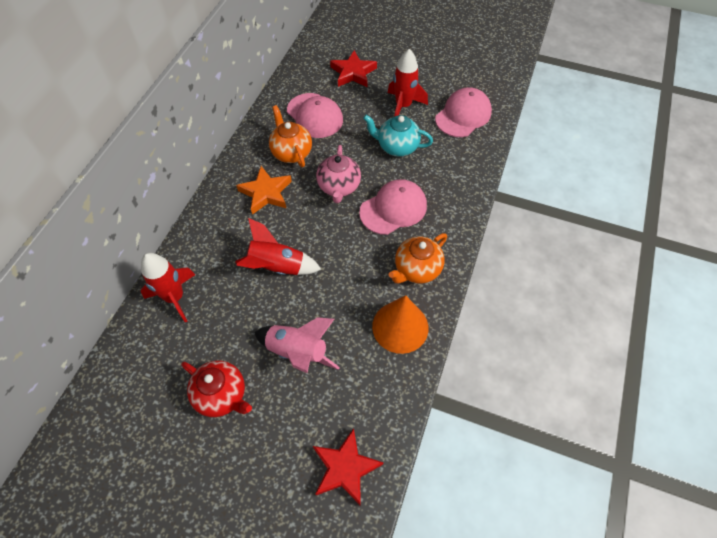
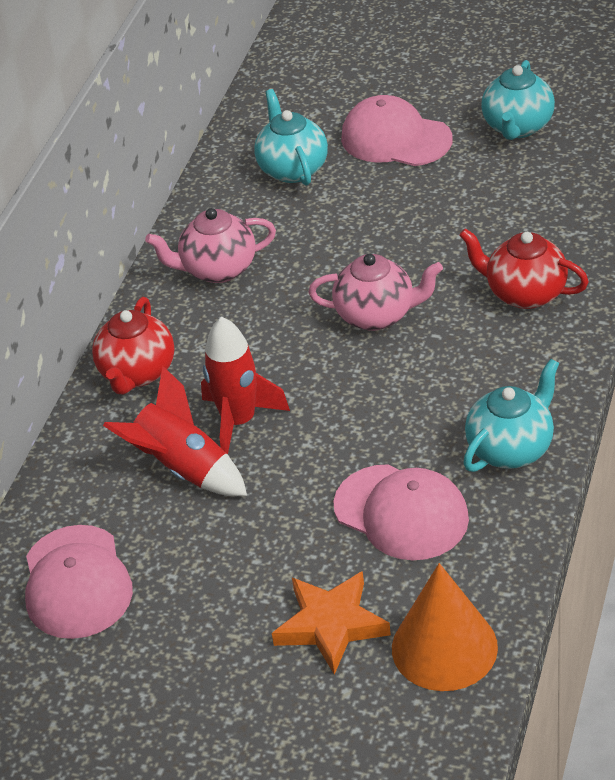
orange teapot: 2 -> 0
pink rocket: 1 -> 0
pink teapot: 1 -> 2
red rocket: 3 -> 2
red star: 2 -> 0
red teapot: 1 -> 2
turquoise teapot: 1 -> 3

